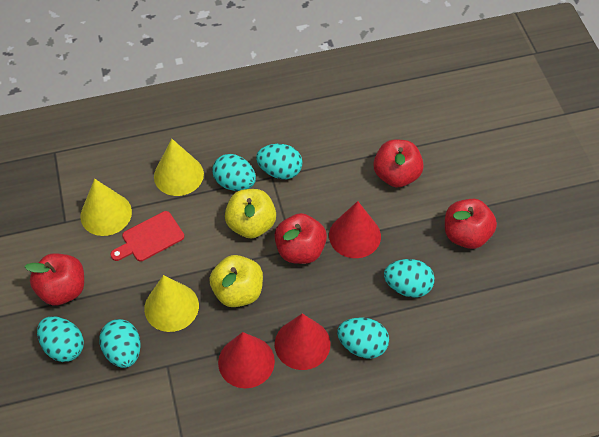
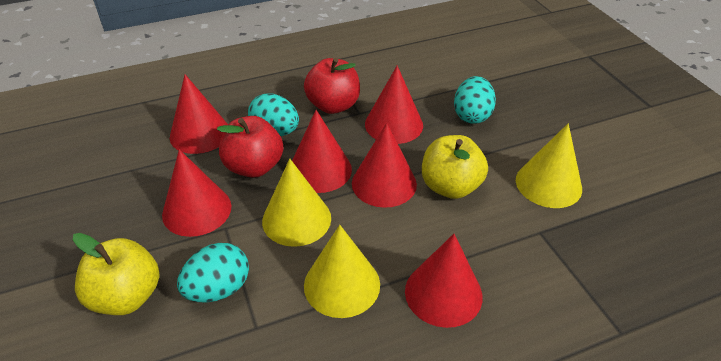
red apple: 4 -> 2
red cone: 3 -> 6
red cutting board: 1 -> 0
turquoise egg: 6 -> 3

